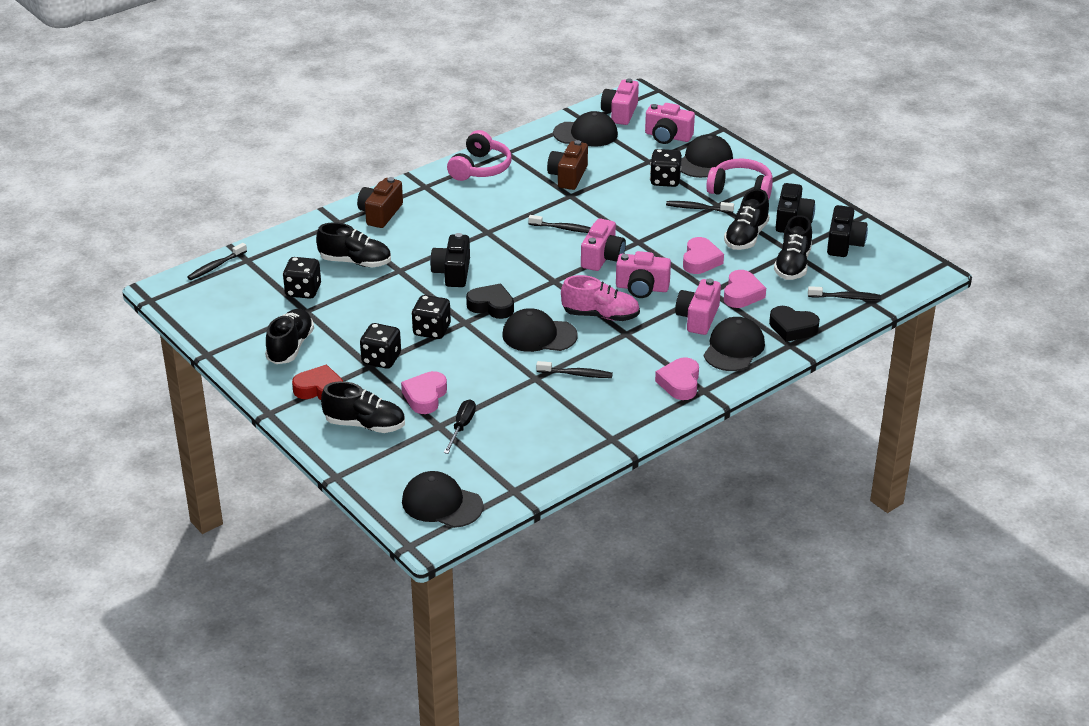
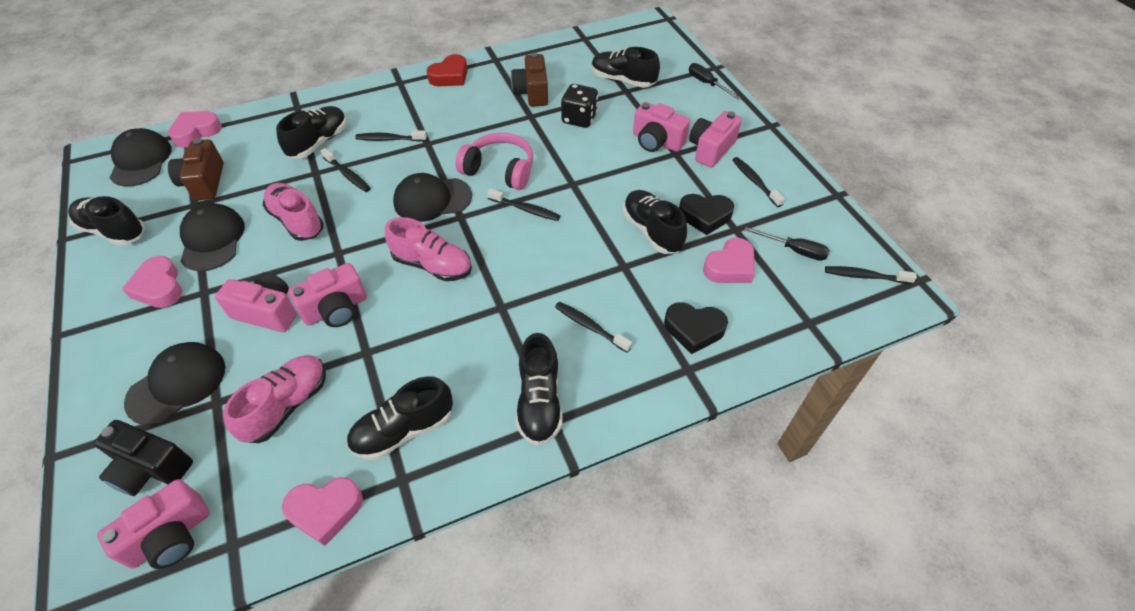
black camera: 3 -> 1
black cap: 5 -> 4
black dice: 4 -> 1
black screwdriver: 1 -> 2
black shoe: 5 -> 6
black toothbrush: 5 -> 6
pink headphones: 2 -> 1
pink shoe: 1 -> 3

